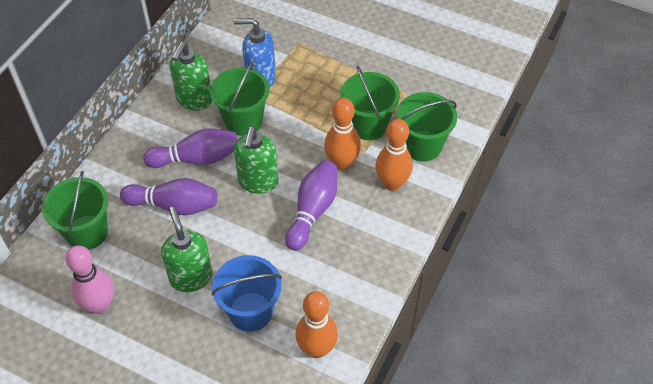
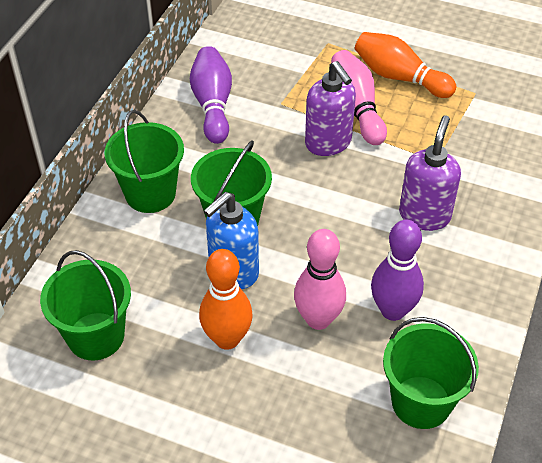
blue bucket: 1 -> 0
green soap dispenser: 3 -> 0
orange bowling pin: 3 -> 2
pink bowling pin: 1 -> 2
purple bowling pin: 3 -> 2
purple soap dispenser: 0 -> 2

